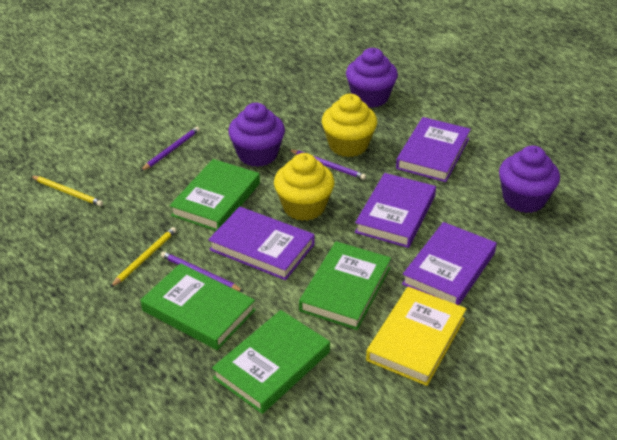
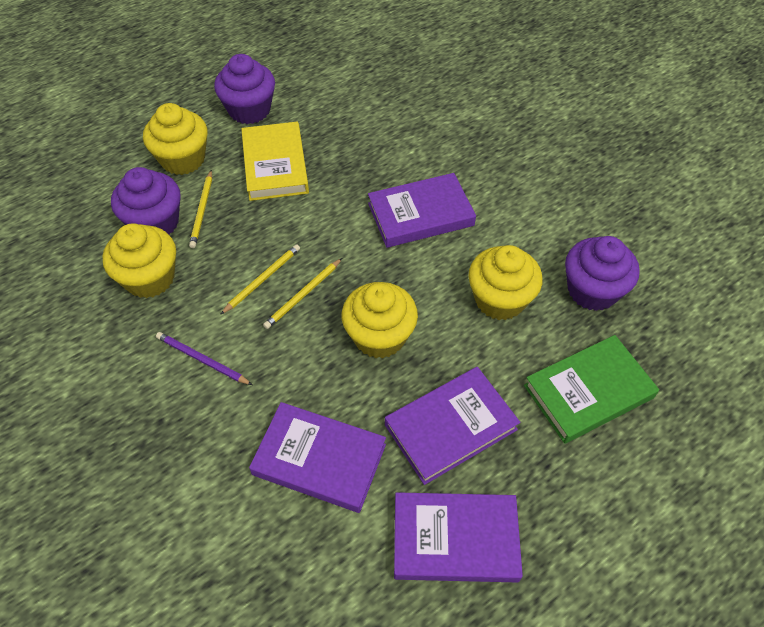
green book: 4 -> 1
purple pencil: 3 -> 1
yellow cupcake: 2 -> 4
yellow pencil: 2 -> 3

